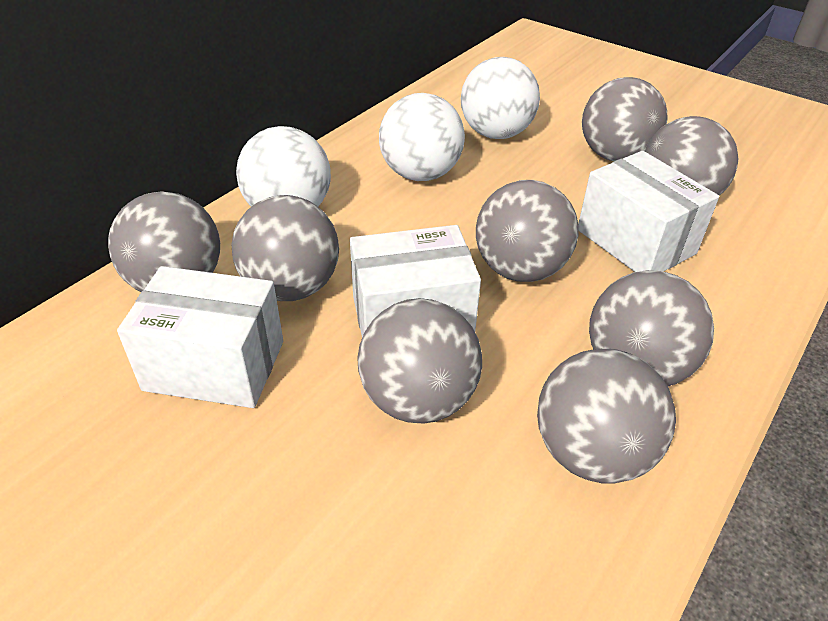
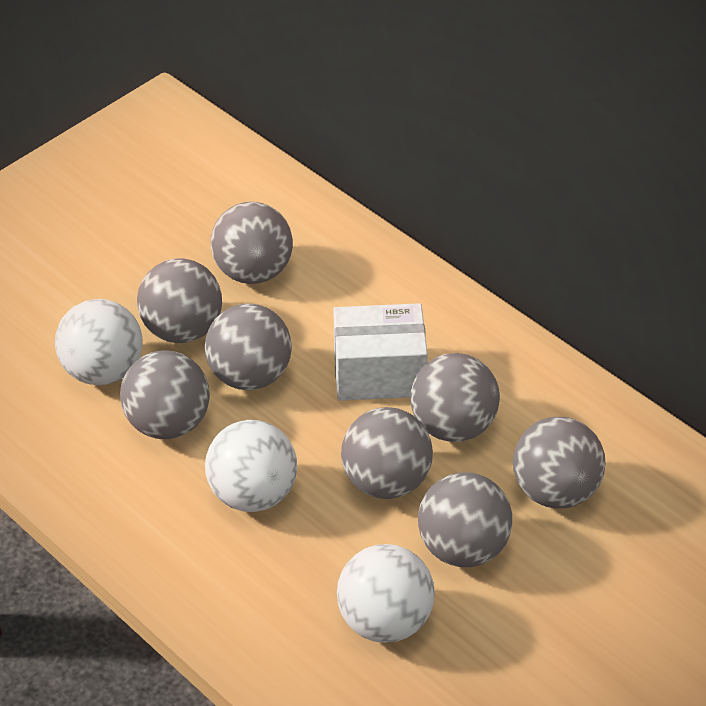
white box: 3 -> 1

